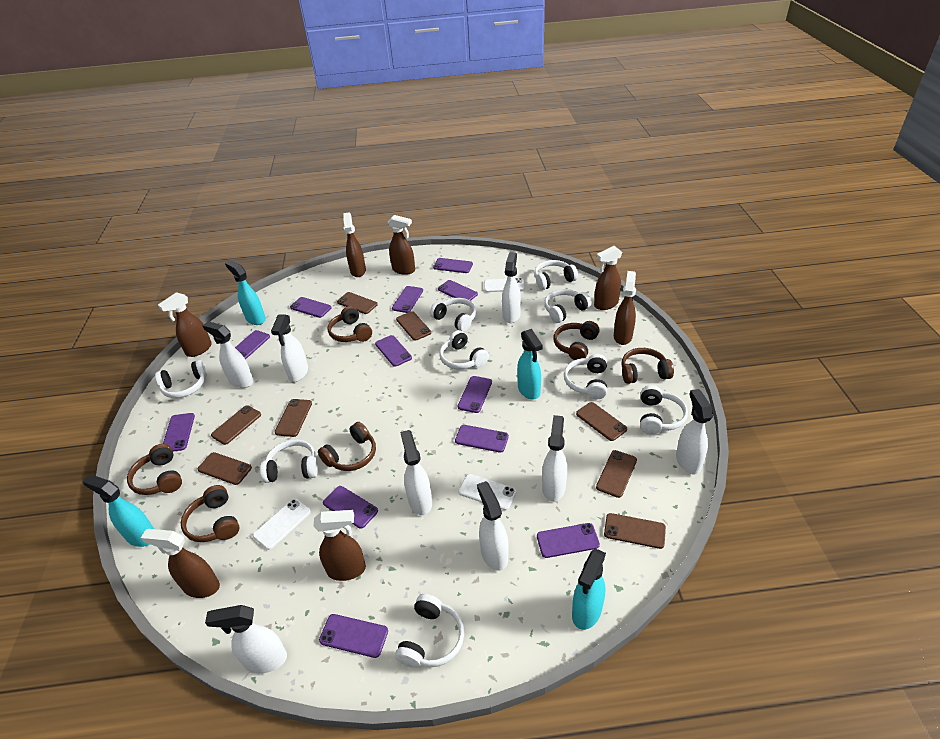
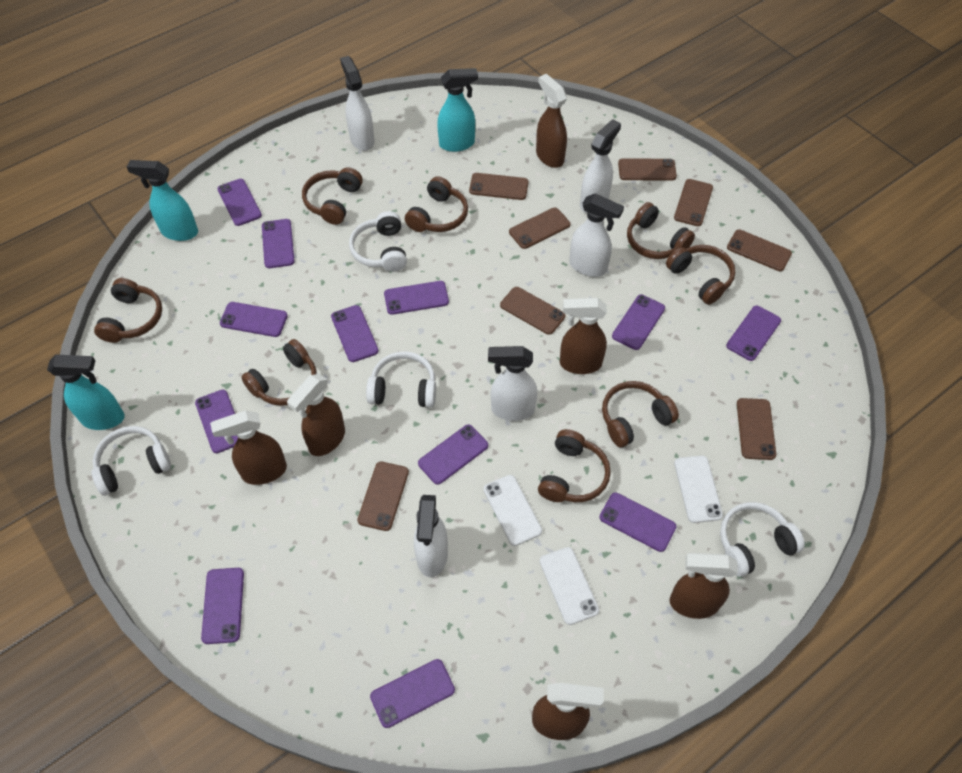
brown headphones: 6 -> 8
brown spray bottle: 7 -> 6
turquoise spray bottle: 4 -> 3
white headphones: 9 -> 4
white spray bottle: 8 -> 5

